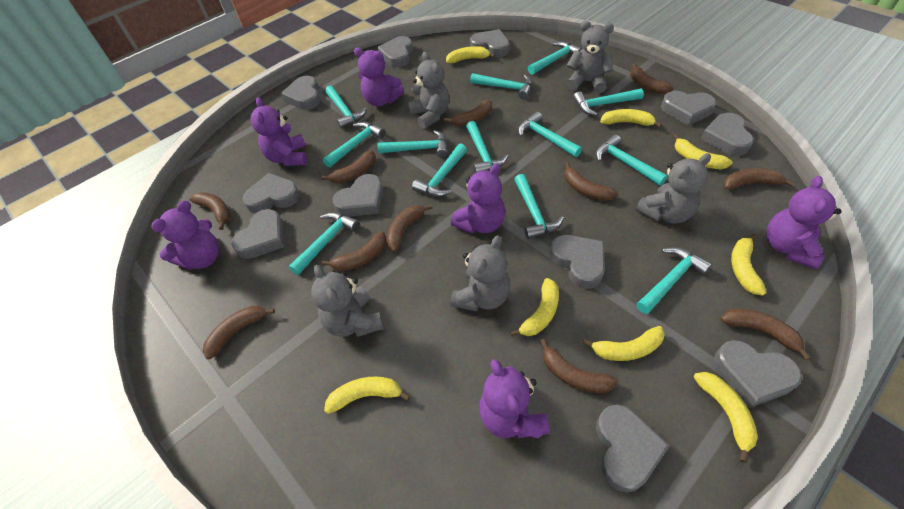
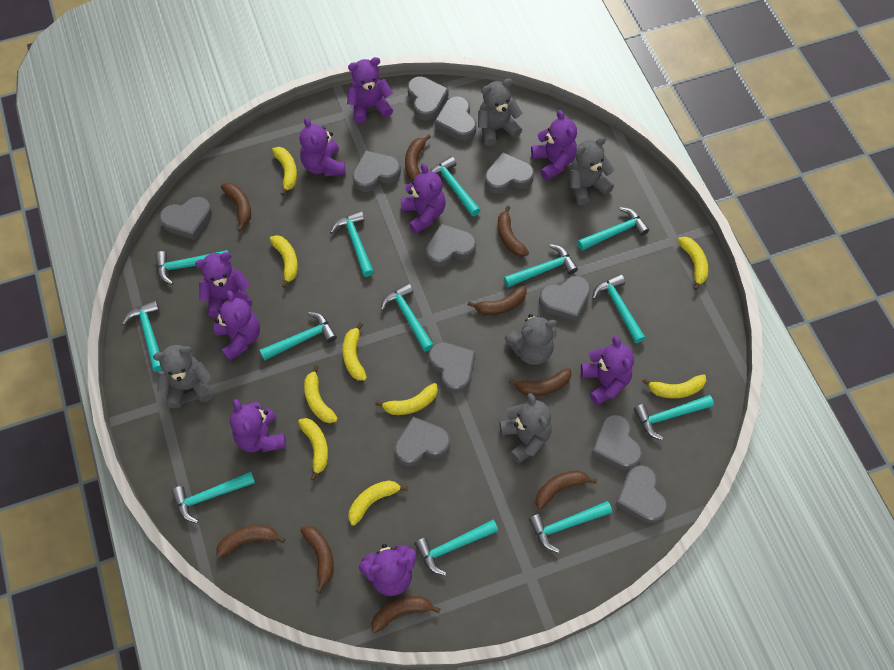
brown banana: 11 -> 9
purple teddy bear: 6 -> 9
yellow banana: 8 -> 9

